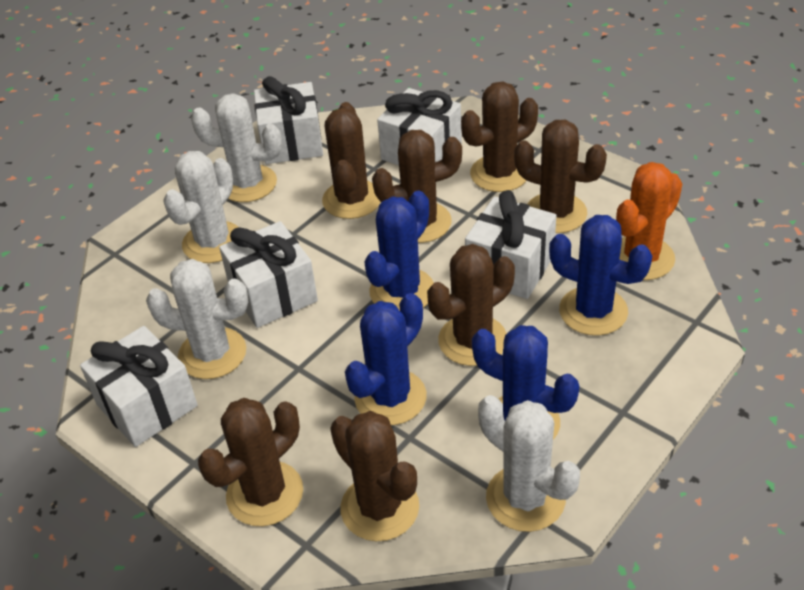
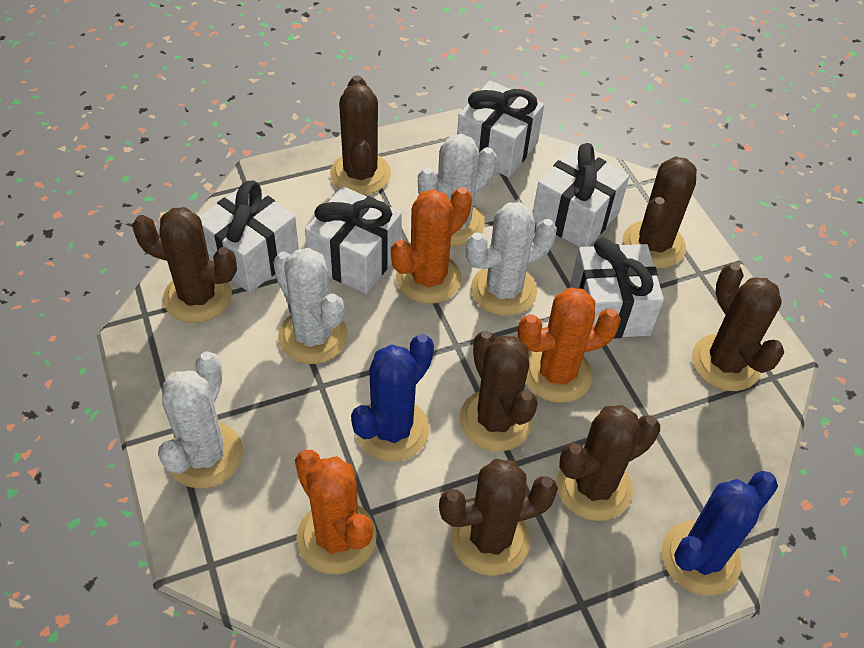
blue cactus: 4 -> 2
orange cactus: 1 -> 3

